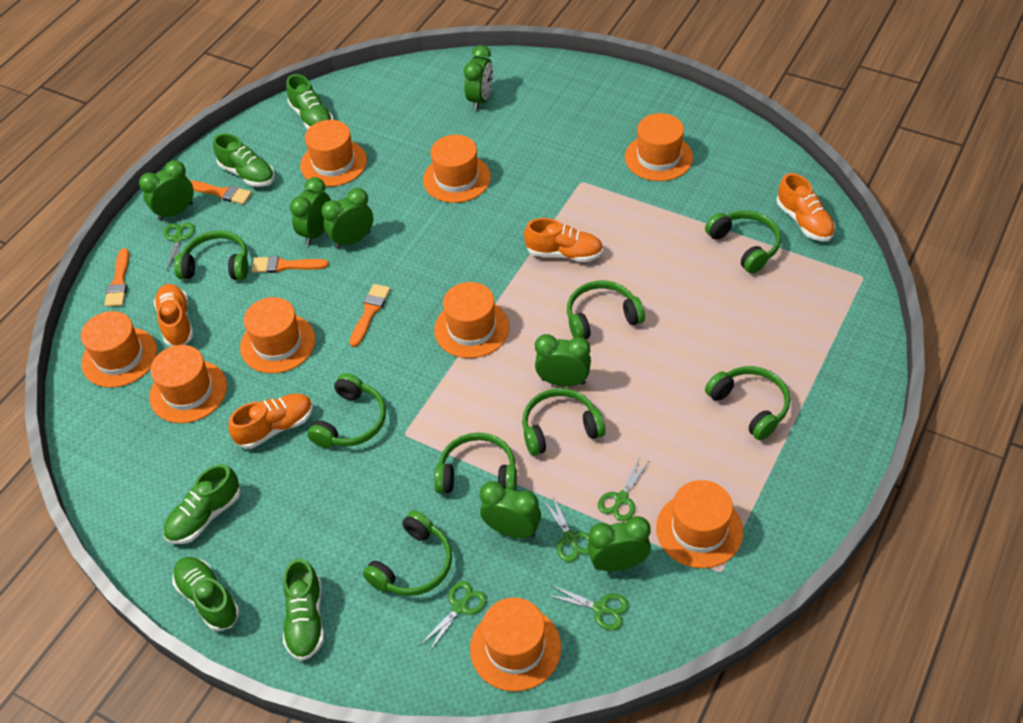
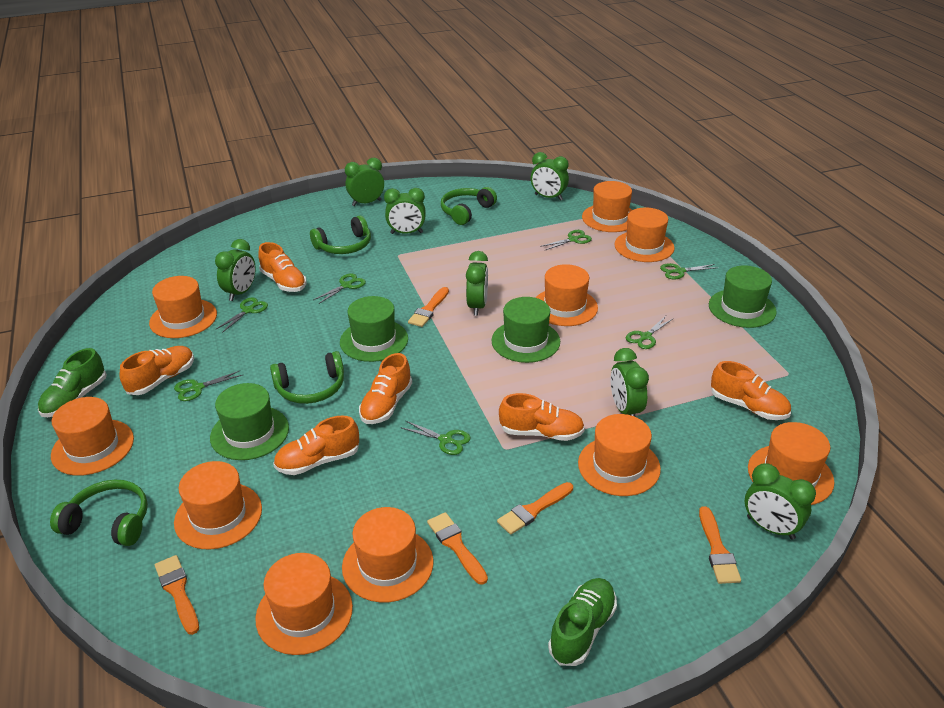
green hat: 0 -> 4
green headphones: 8 -> 4
green scissors: 5 -> 7
green shoe: 5 -> 2
orange brush: 4 -> 5
orange hat: 9 -> 10
orange shoe: 4 -> 6

